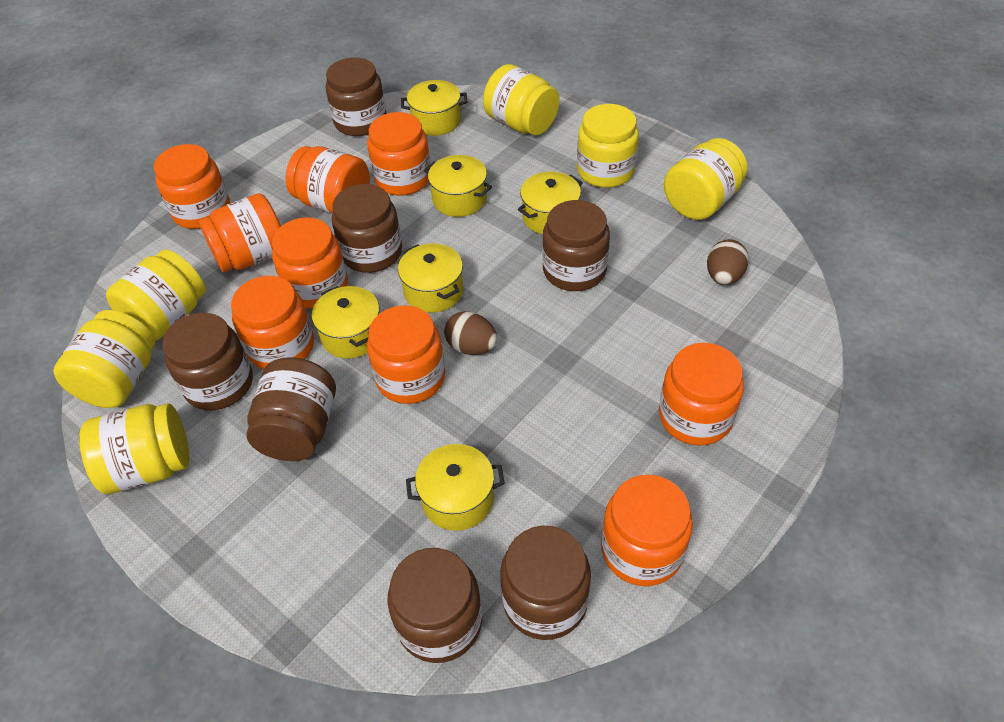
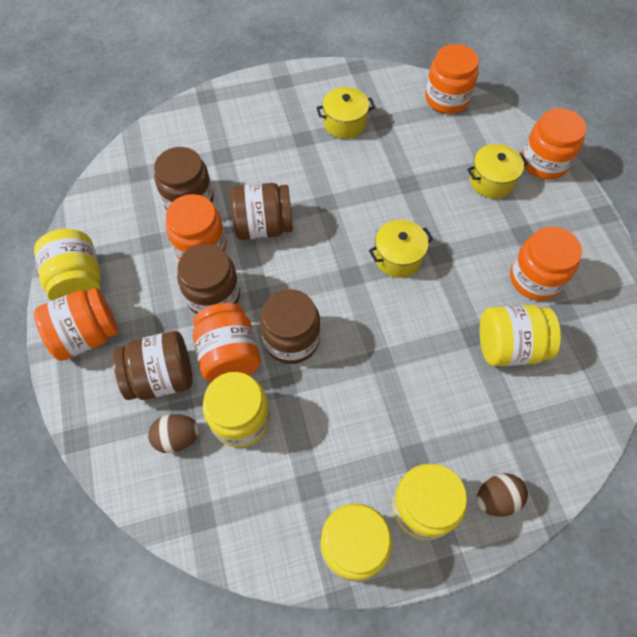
brown jar: 7 -> 5
orange jar: 9 -> 6
yellow jar: 6 -> 5
yellow pot: 6 -> 3

